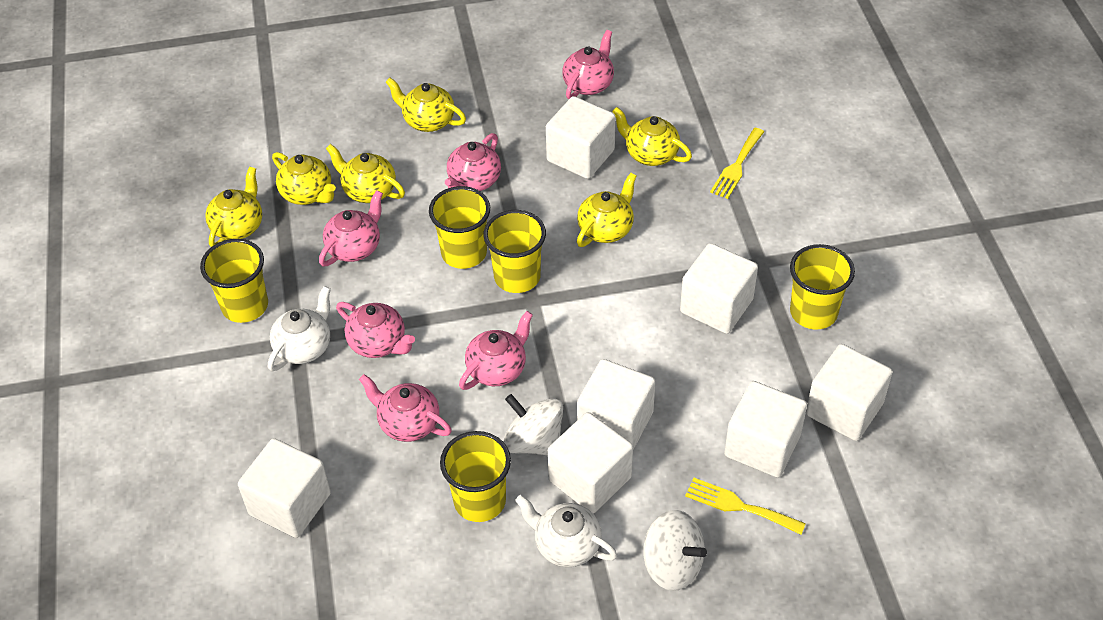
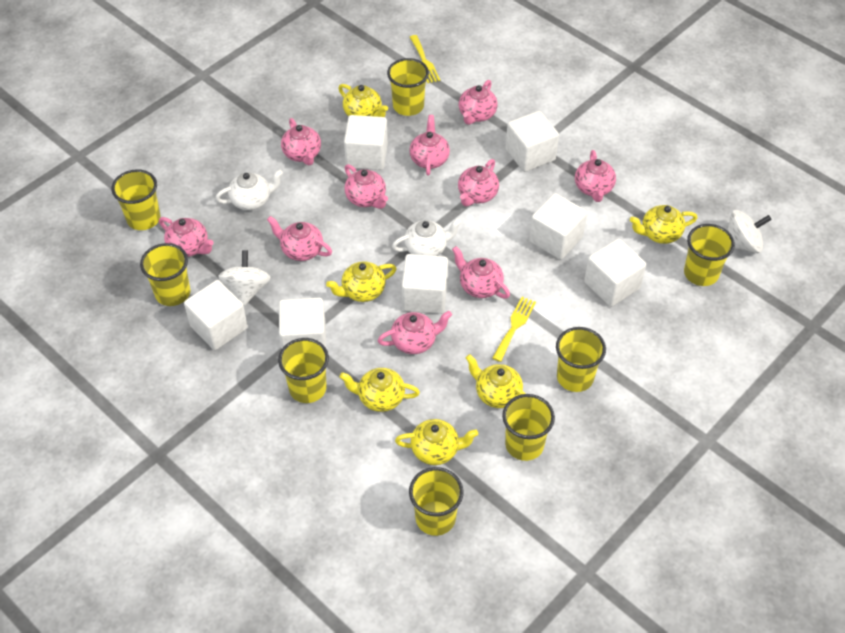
pink teapot: 6 -> 10
yellow cup: 5 -> 8

